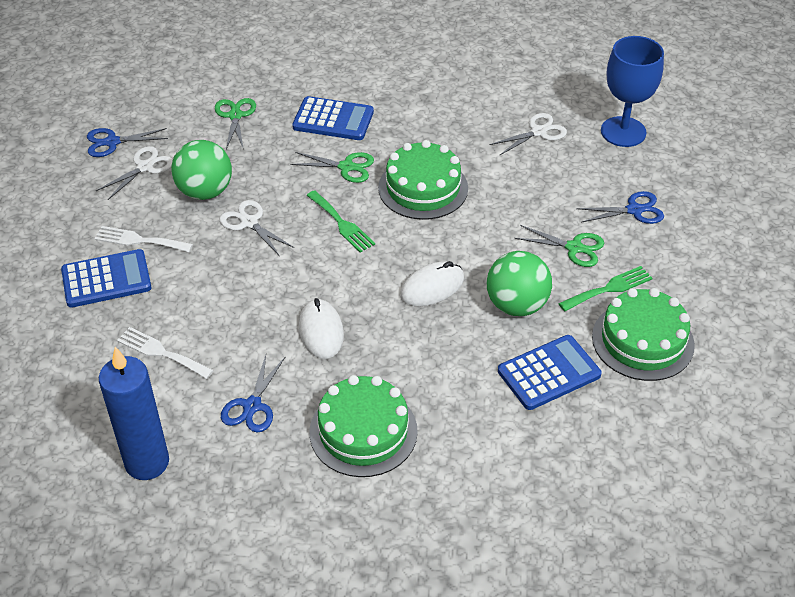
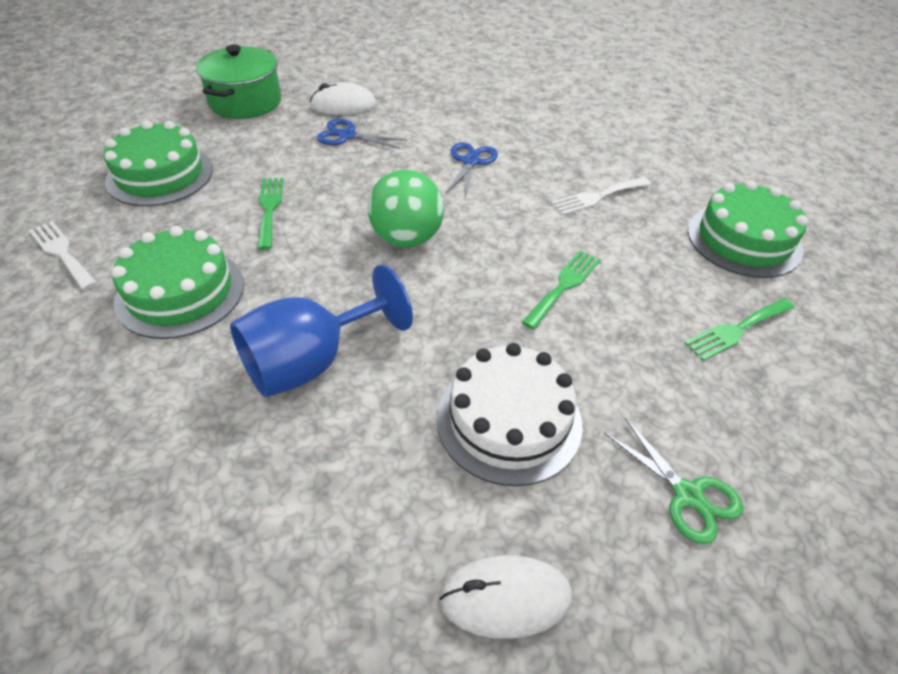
blue calculator: 3 -> 0
blue candle: 1 -> 0
blue scissors: 3 -> 2
green ball: 2 -> 1
green fork: 2 -> 3
green pot: 0 -> 1
green scissors: 3 -> 1
white cake: 0 -> 1
white scissors: 3 -> 0

